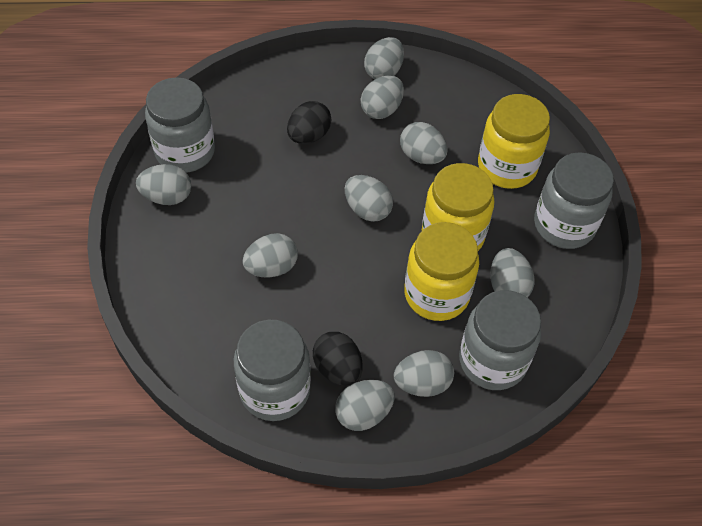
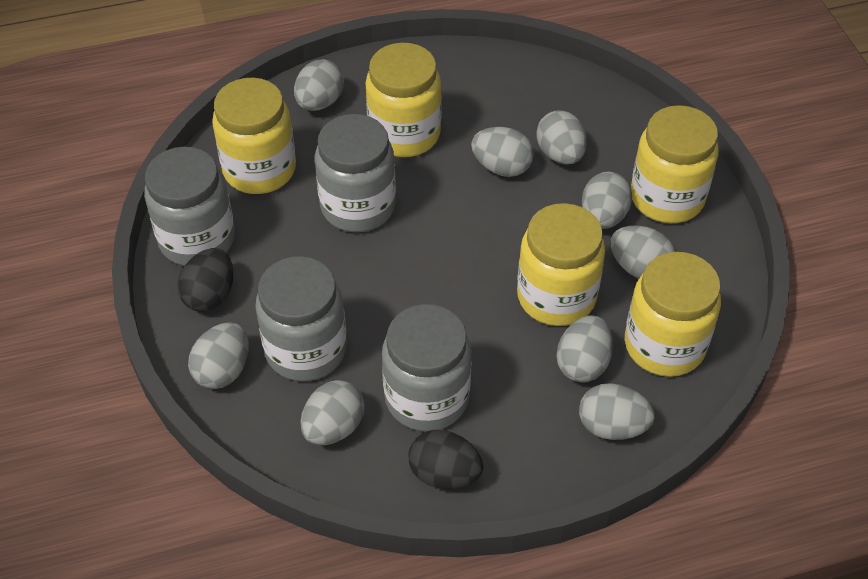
yellow jar: 3 -> 5

